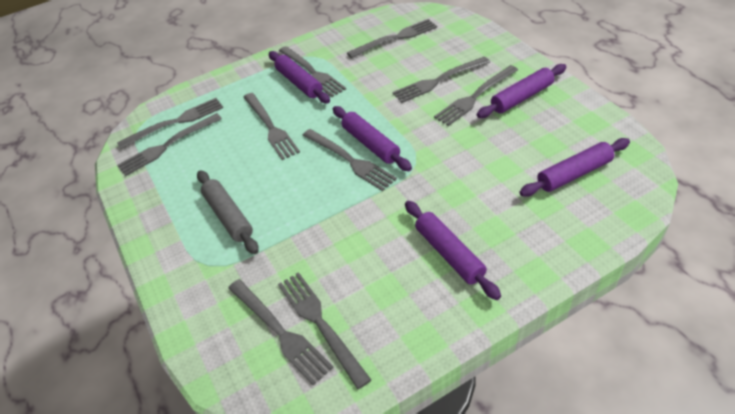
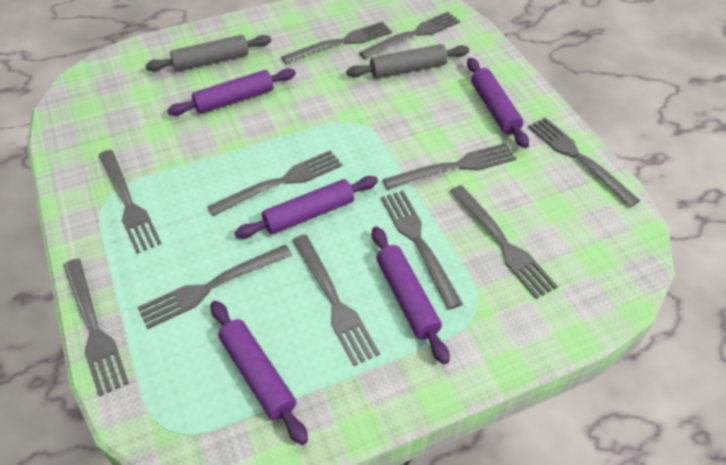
grey fork: 10 -> 11
grey rolling pin: 1 -> 2

